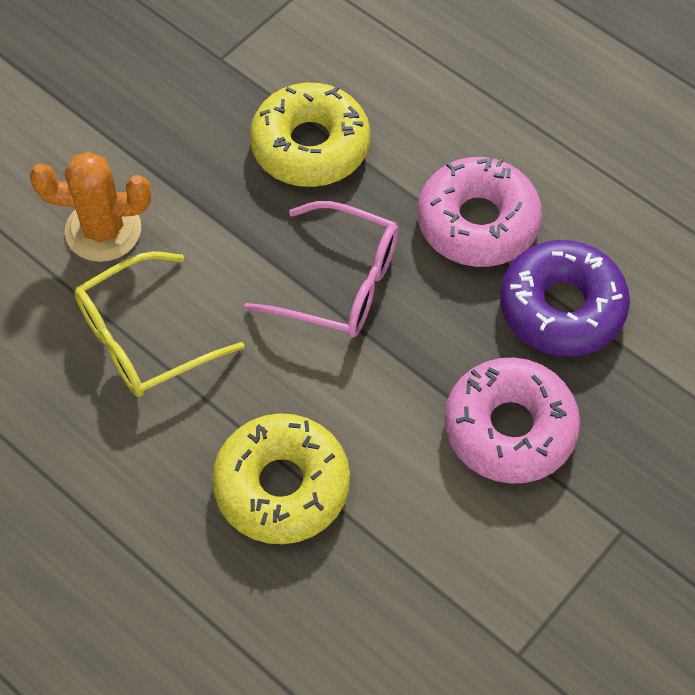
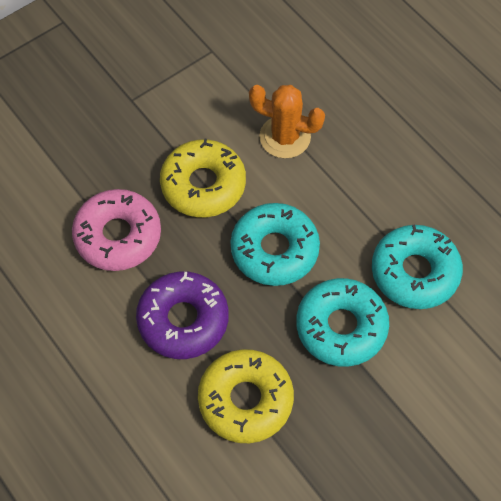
pink donut: 2 -> 1
pink glasses: 1 -> 0
turquoise donut: 0 -> 3
yellow glasses: 1 -> 0

